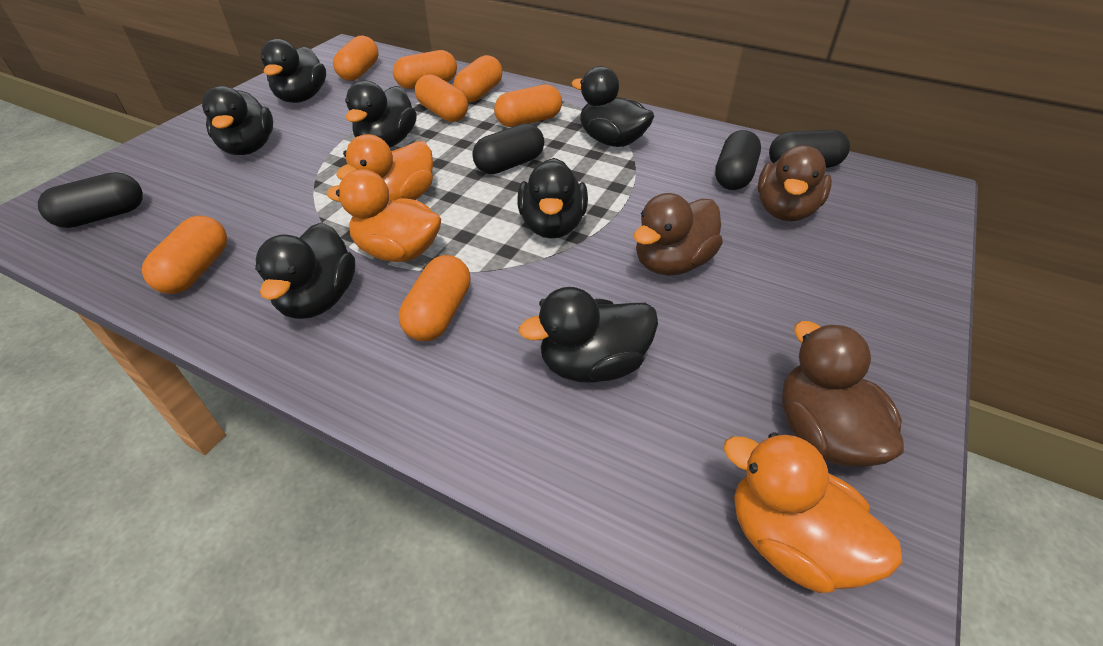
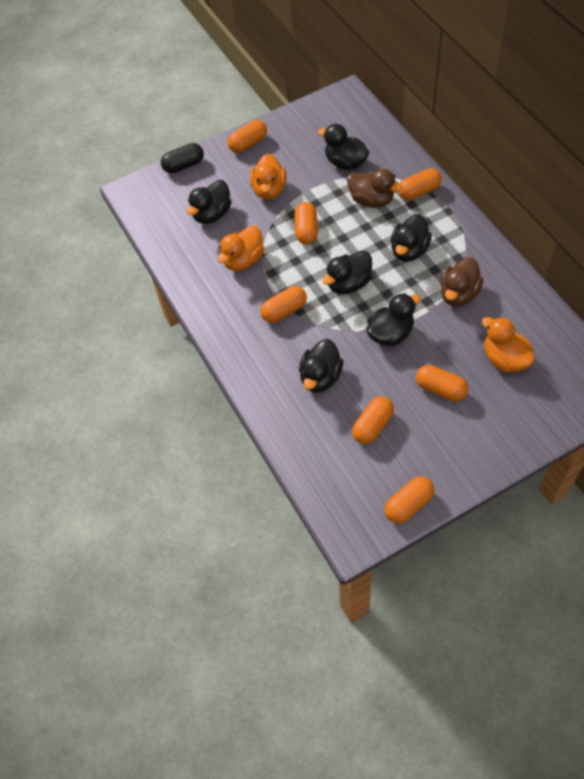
black capsule: 4 -> 1
black duck: 7 -> 6
brown duck: 3 -> 2

